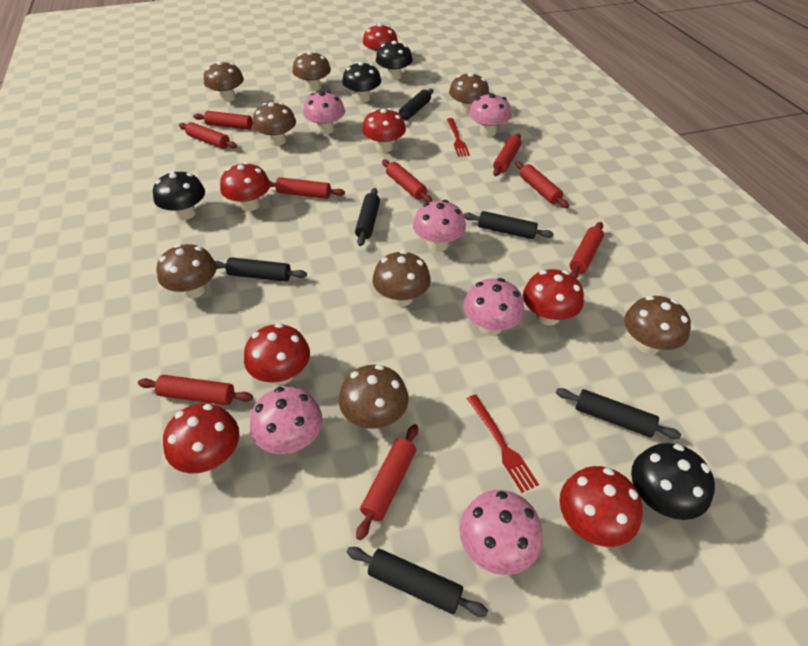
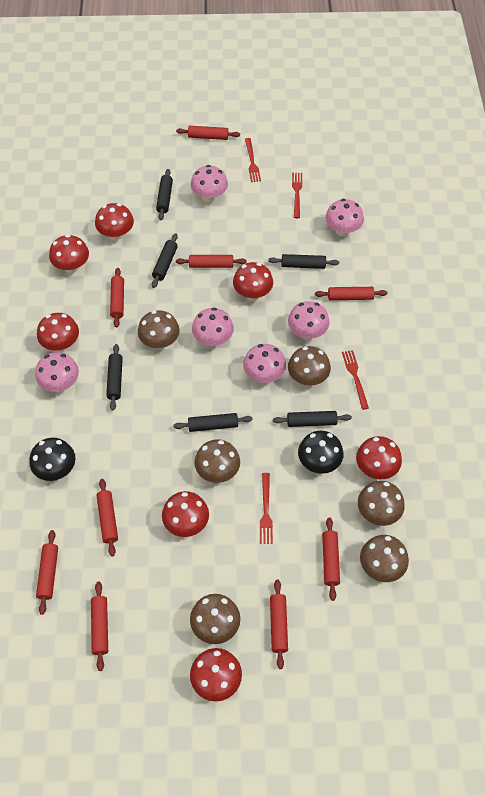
black mushroom: 4 -> 2
brown mushroom: 8 -> 6
red fork: 2 -> 4

